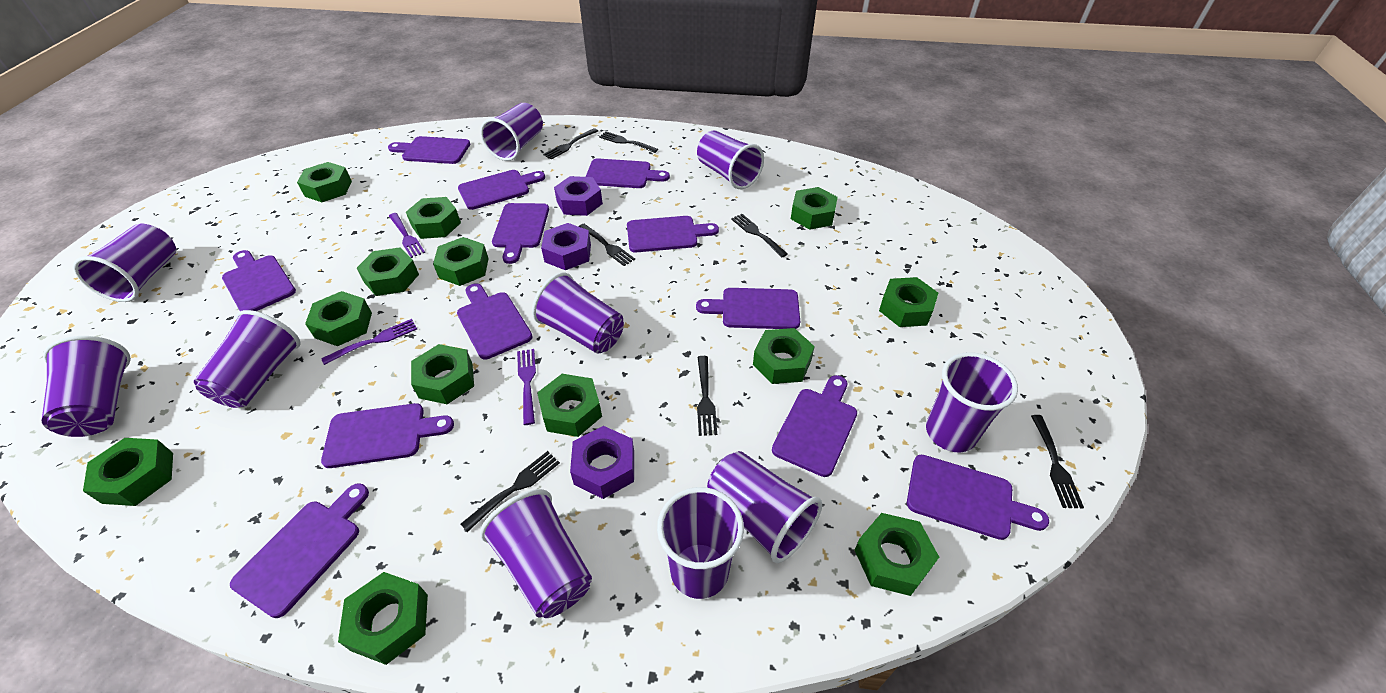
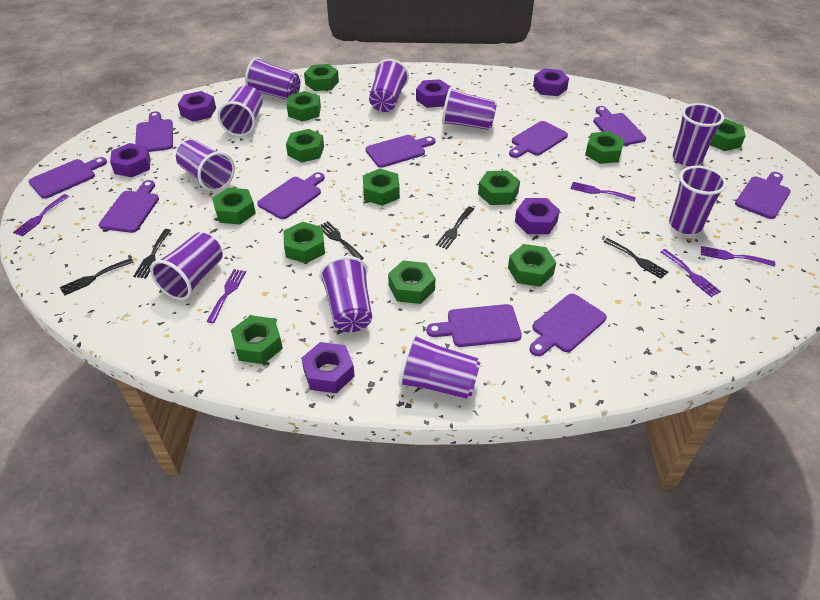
black fork: 7 -> 5
green nut: 13 -> 12
purple cutting board: 12 -> 10
purple fork: 3 -> 5
purple nut: 3 -> 6

